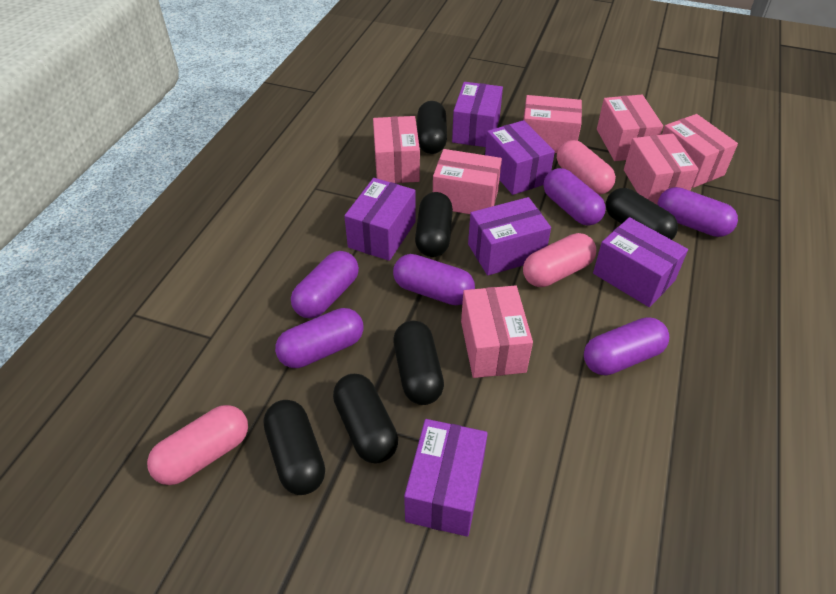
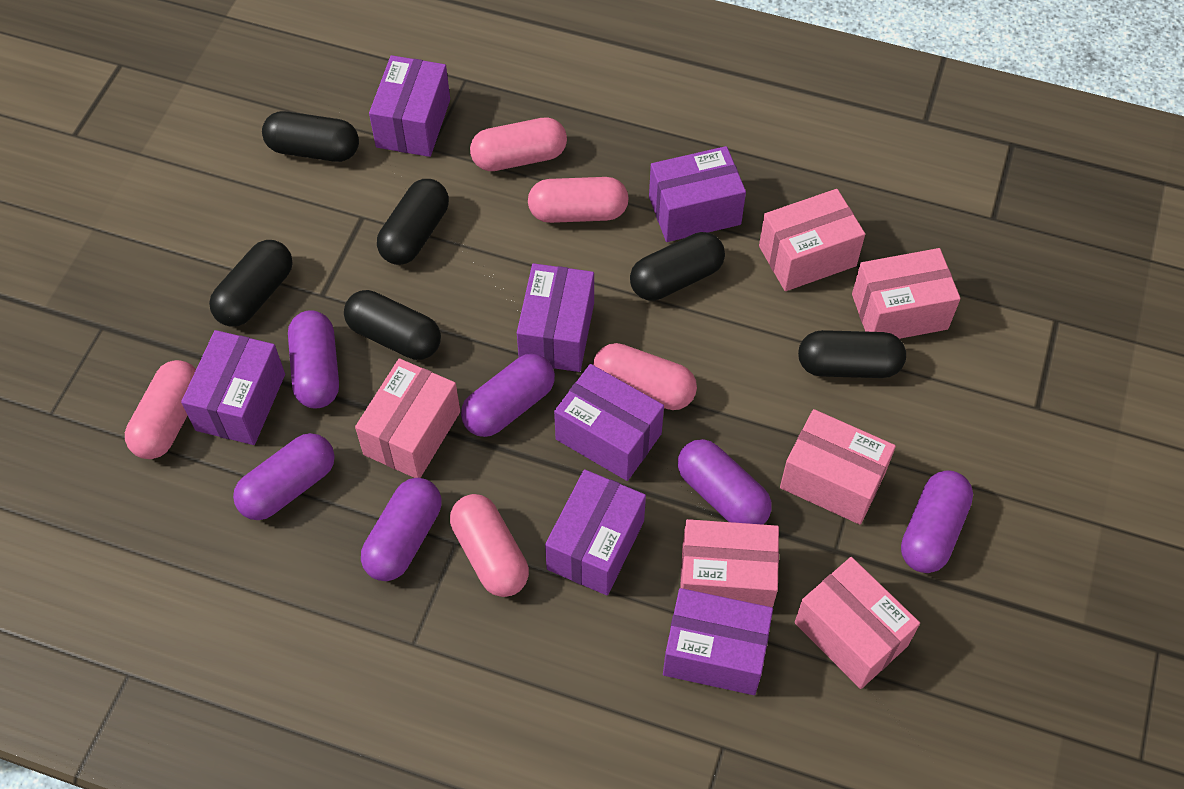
pink box: 7 -> 6
pink capsule: 3 -> 5
purple box: 6 -> 7

